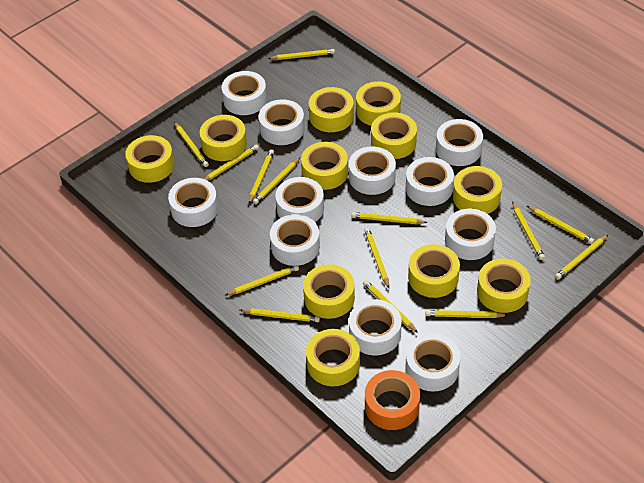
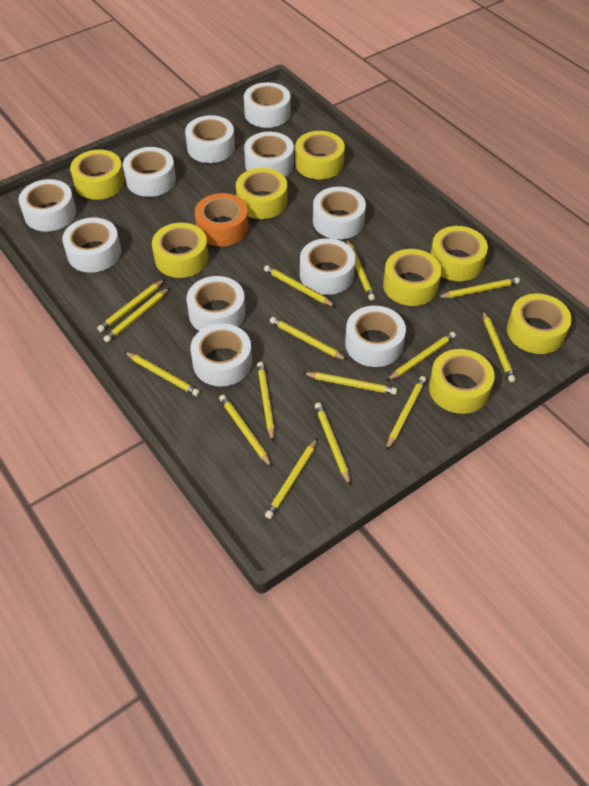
yellow pencil: 14 -> 15
yellow tape: 11 -> 8

